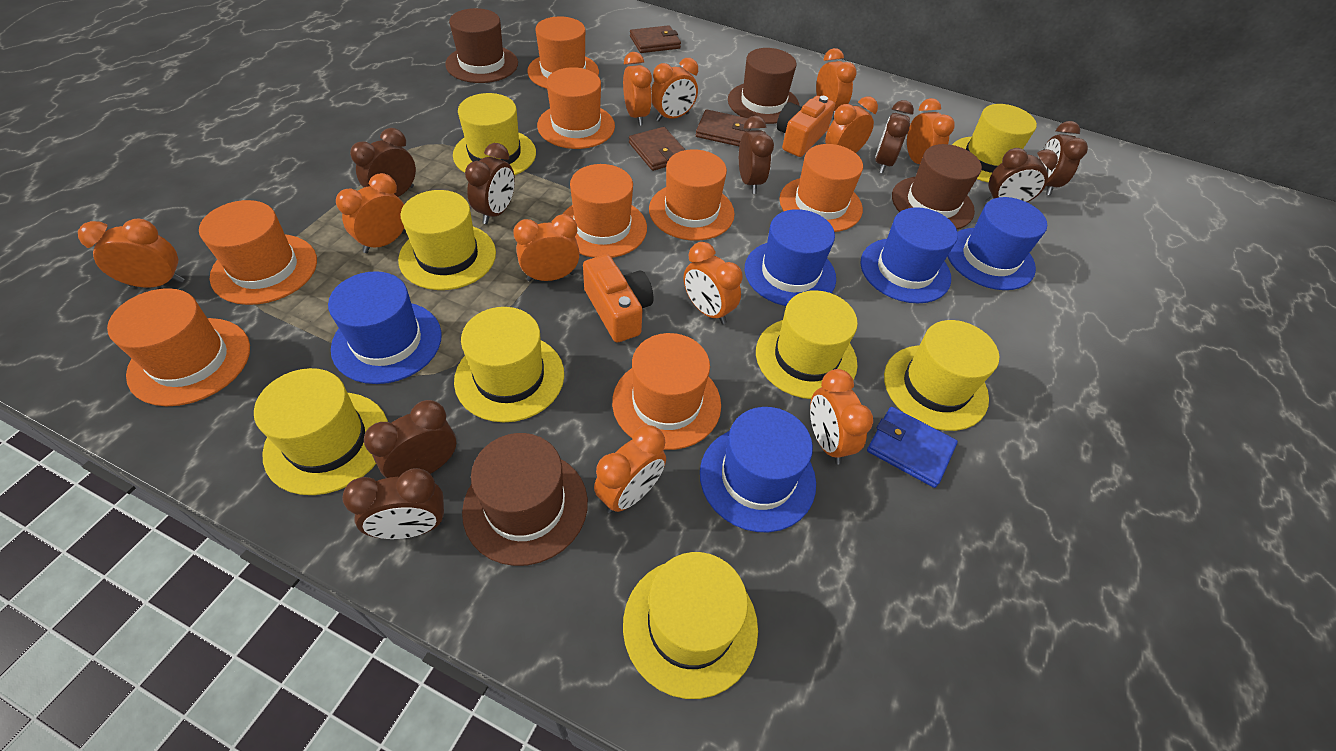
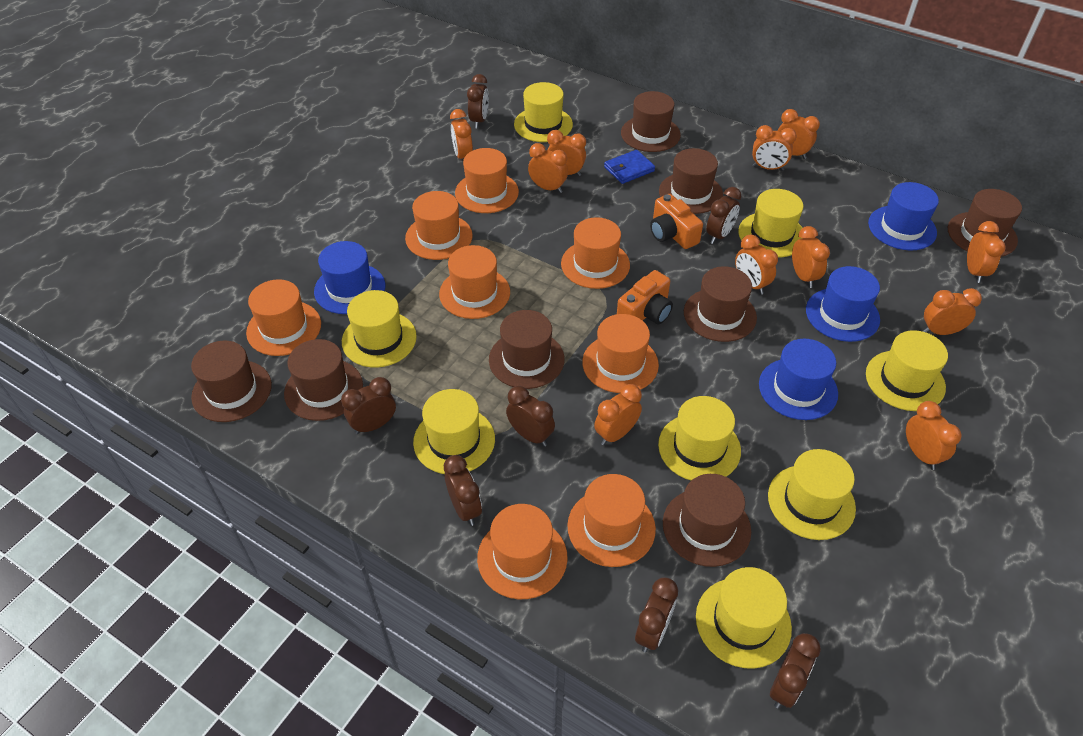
blue hat: 5 -> 4
brown clock: 8 -> 7
brown hat: 4 -> 8
brown wallet: 3 -> 0

